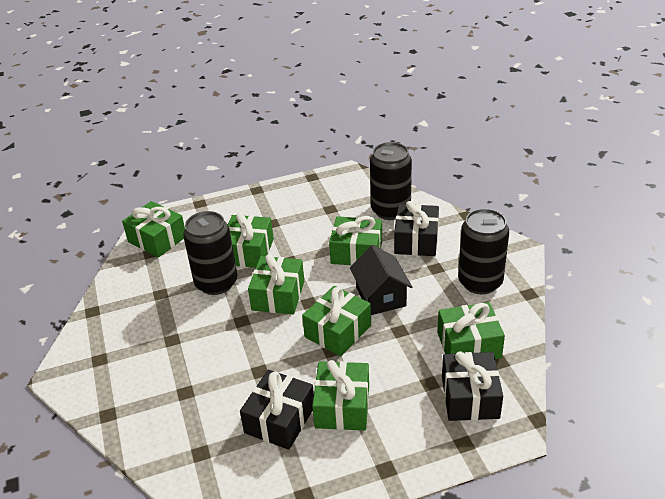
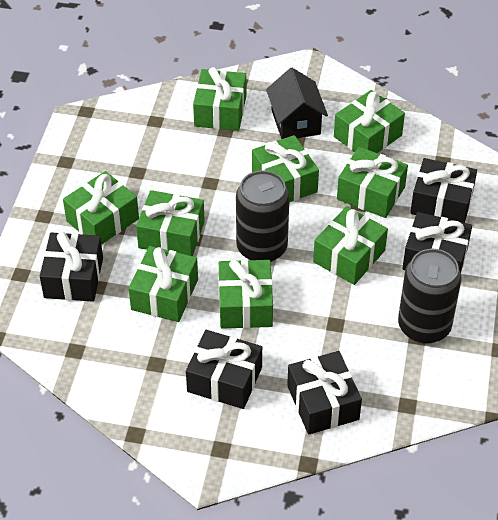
black can: 3 -> 2
black gift: 3 -> 5
green gift: 7 -> 9

